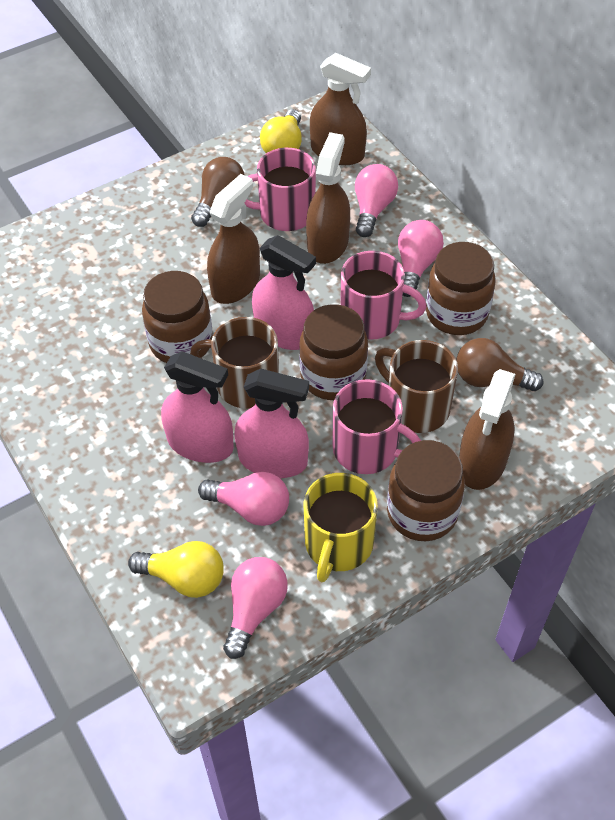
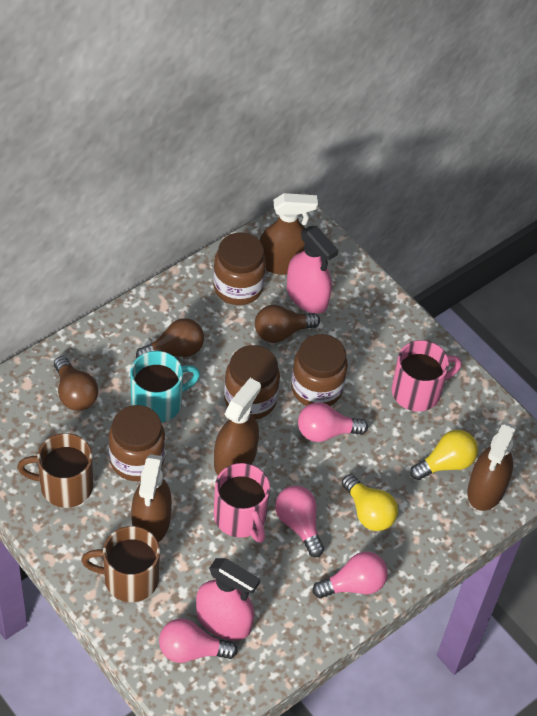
brown light bulb: 2 -> 3
pink mug: 3 -> 2
pink spray bottle: 3 -> 2
turquoise mug: 0 -> 1
yellow mug: 1 -> 0

